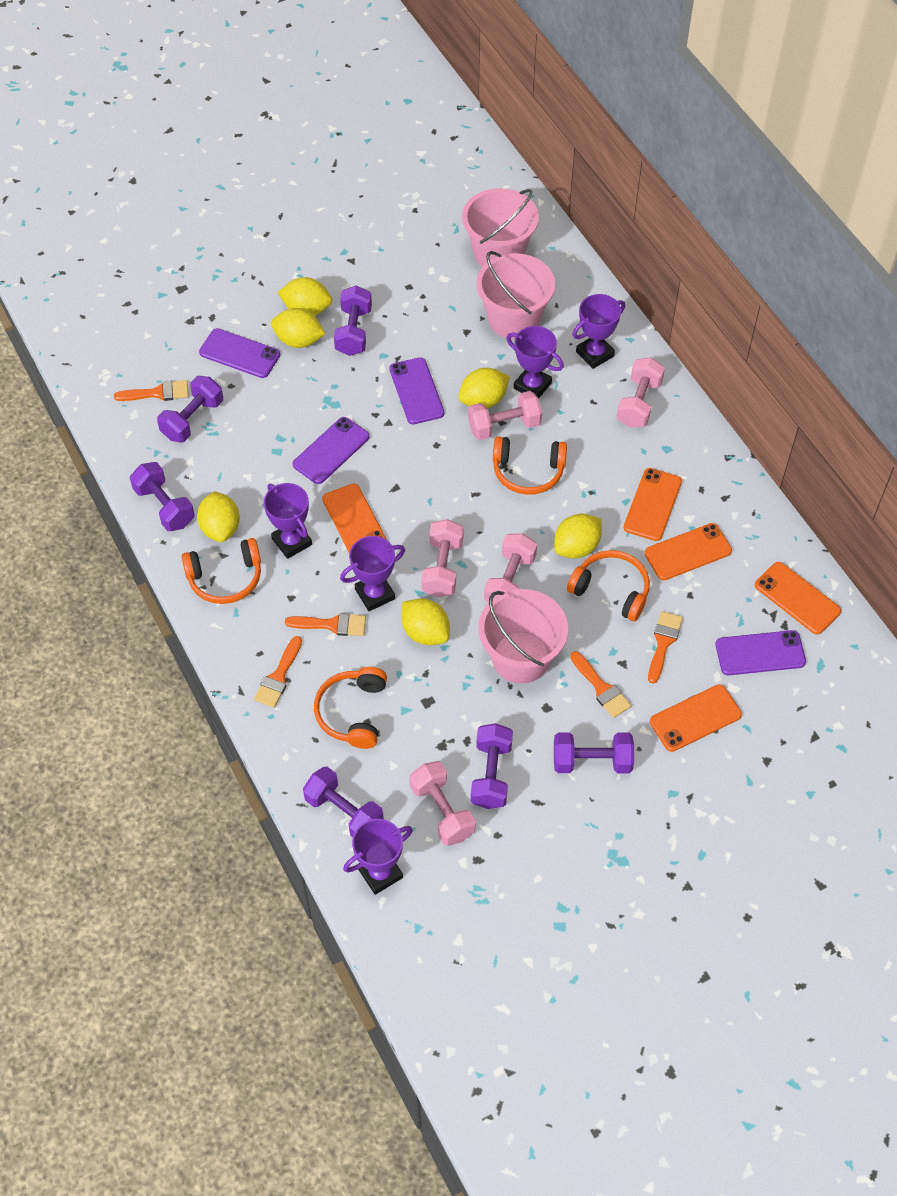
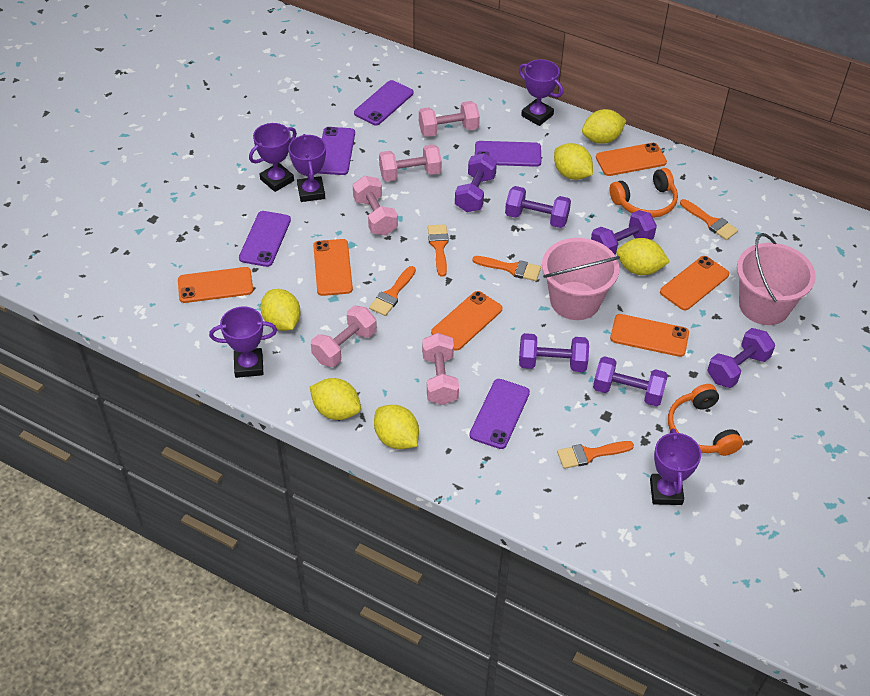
orange headphones: 4 -> 2
orange phone: 5 -> 6
pink bucket: 3 -> 2
purple phone: 4 -> 5

